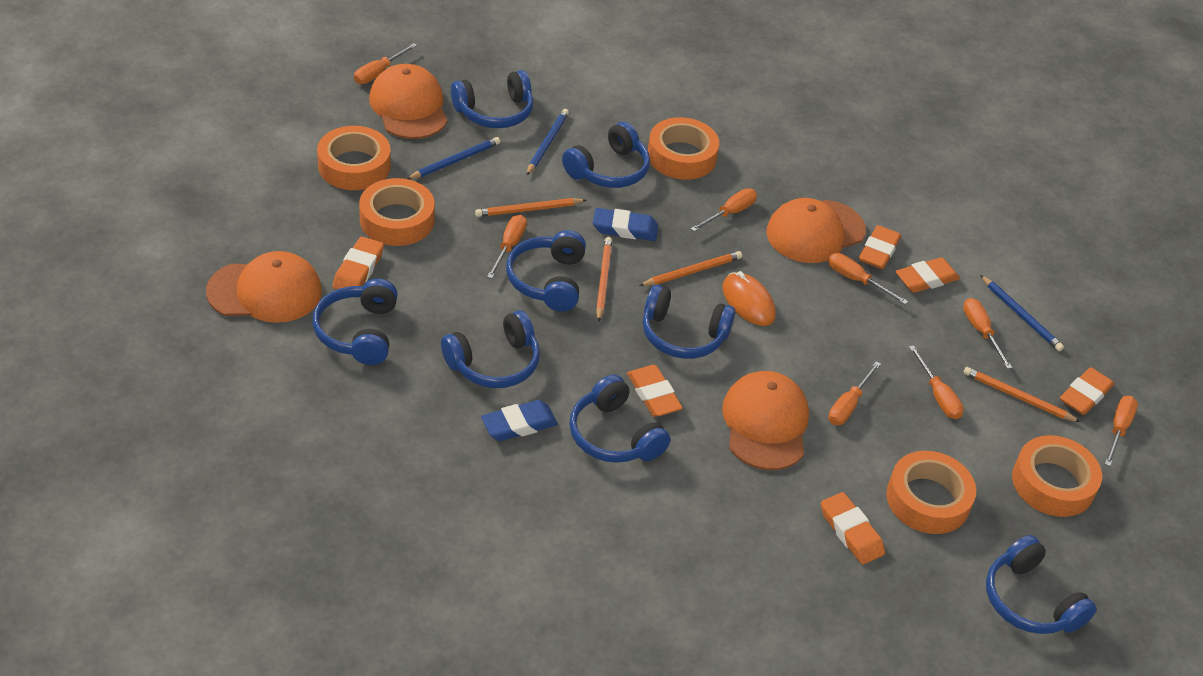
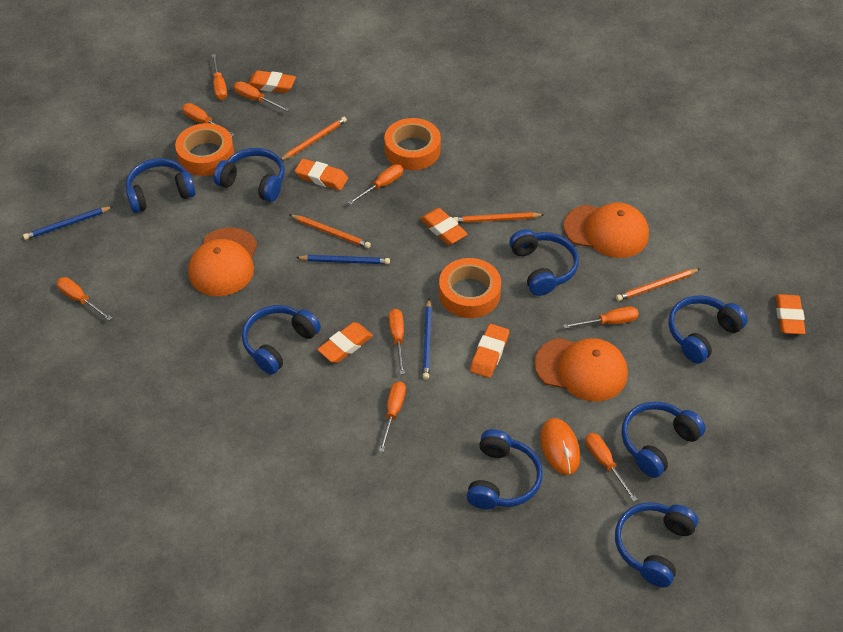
blue eraser: 2 -> 0
orange cap: 4 -> 3
orange screwdriver: 8 -> 9
orange tape: 5 -> 3

